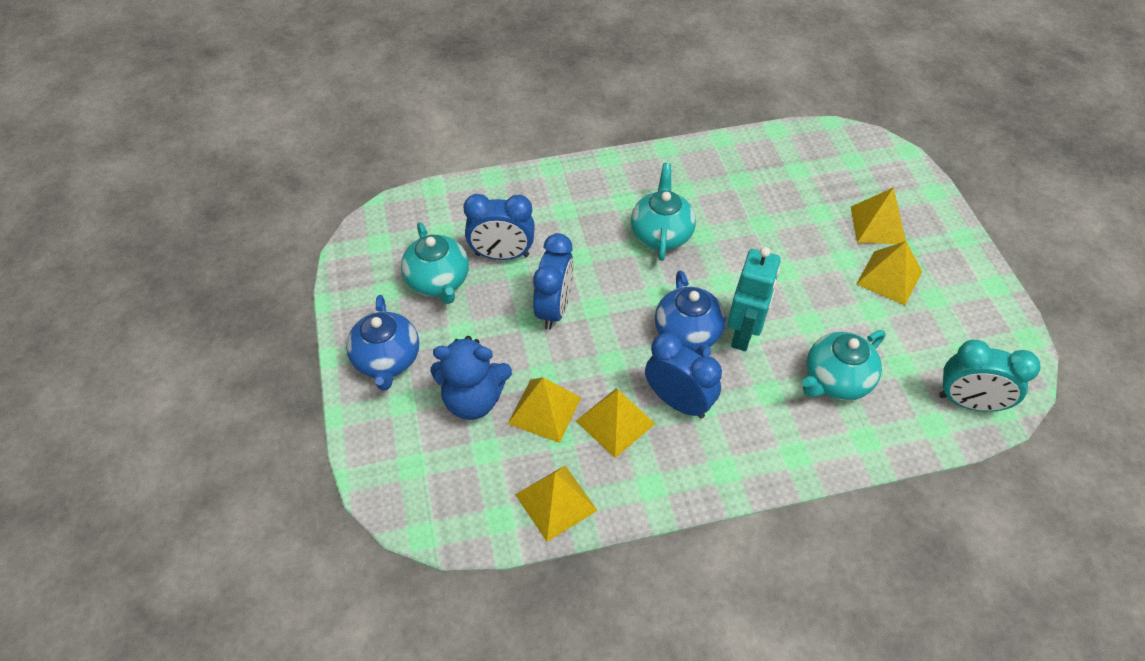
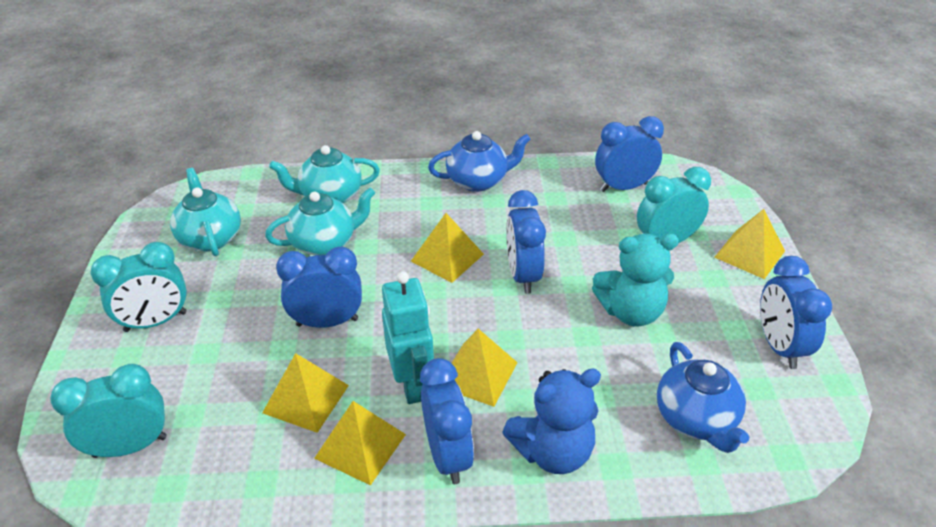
blue clock: 3 -> 5
turquoise clock: 1 -> 3
turquoise teddy bear: 0 -> 1

